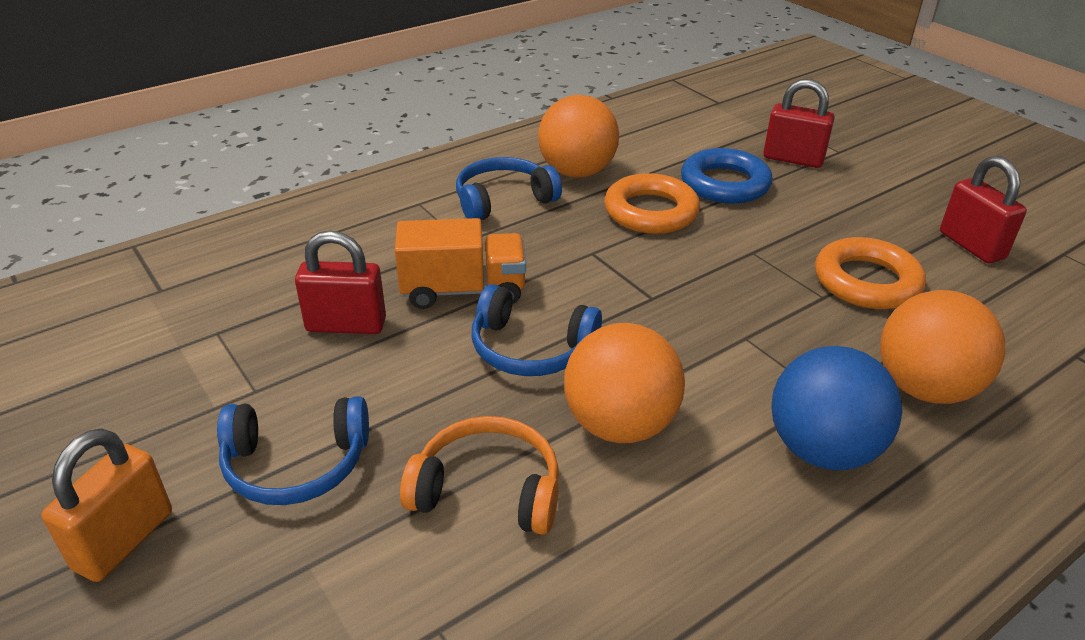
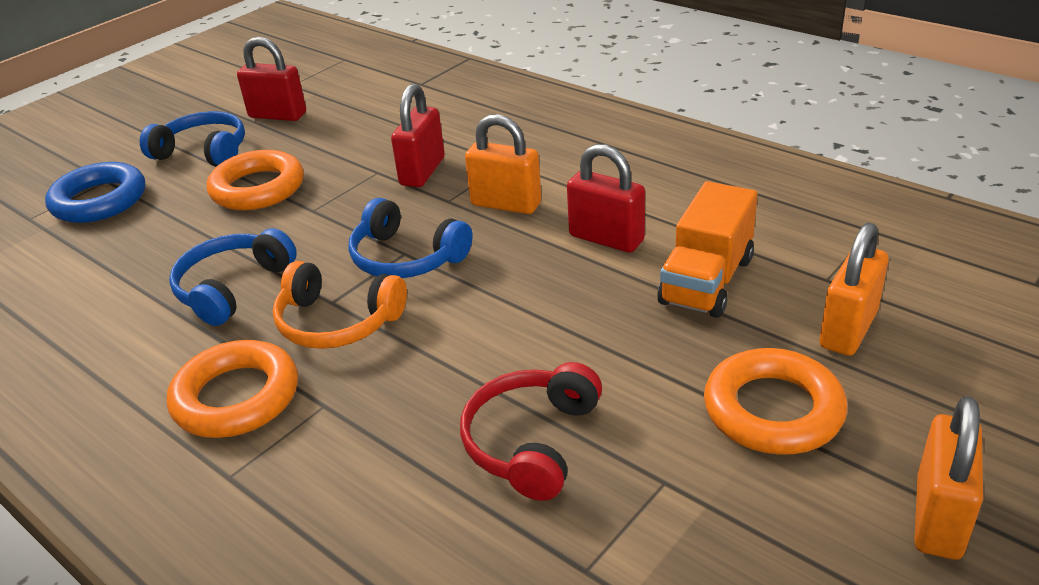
blue ball: 1 -> 0
orange ball: 3 -> 0
orange padlock: 1 -> 3
orange ring: 2 -> 3
red headphones: 0 -> 1

